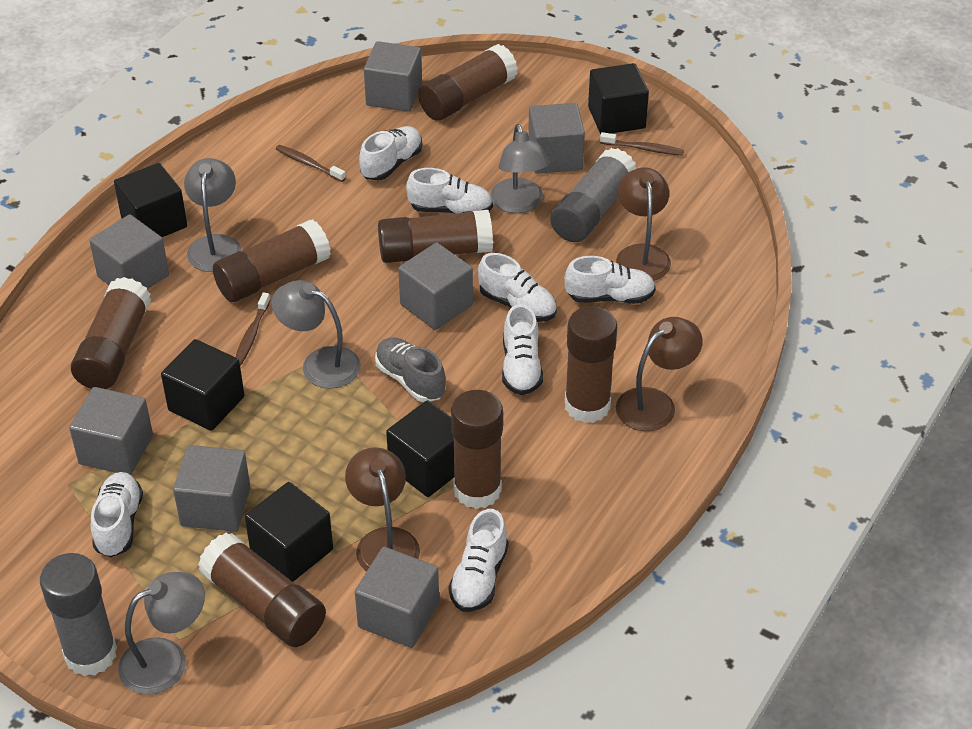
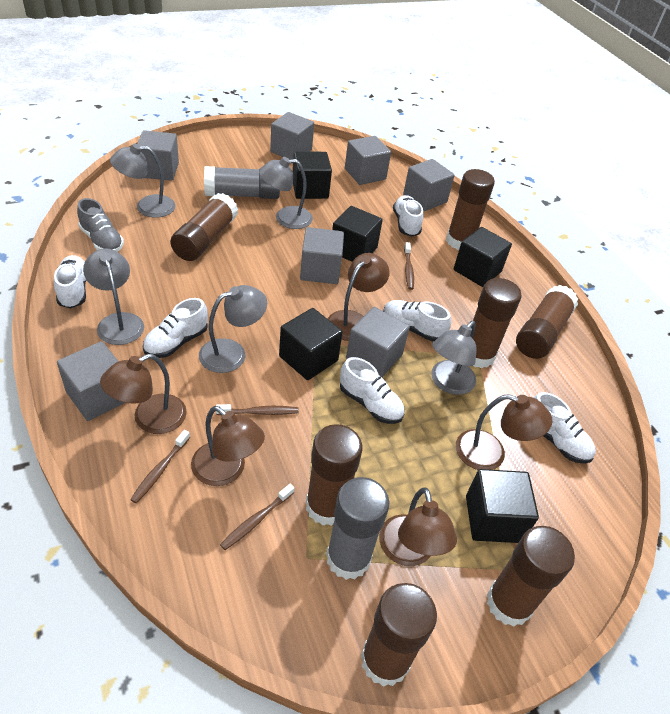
brown lamp: 3 -> 5
brown toothbrush: 3 -> 4
grey lamp: 4 -> 5
white shoe: 7 -> 6

